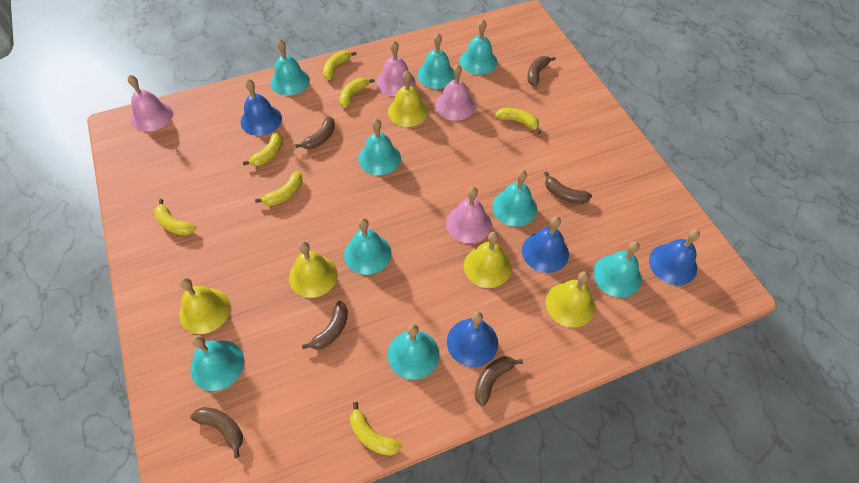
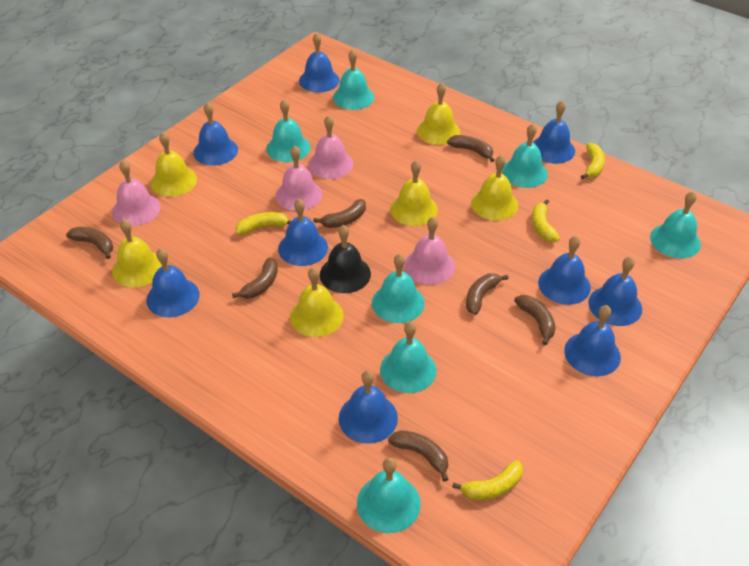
black bell: 0 -> 1
blue bell: 4 -> 9
brown banana: 6 -> 7
turquoise bell: 9 -> 7
yellow banana: 7 -> 4
yellow bell: 5 -> 6

